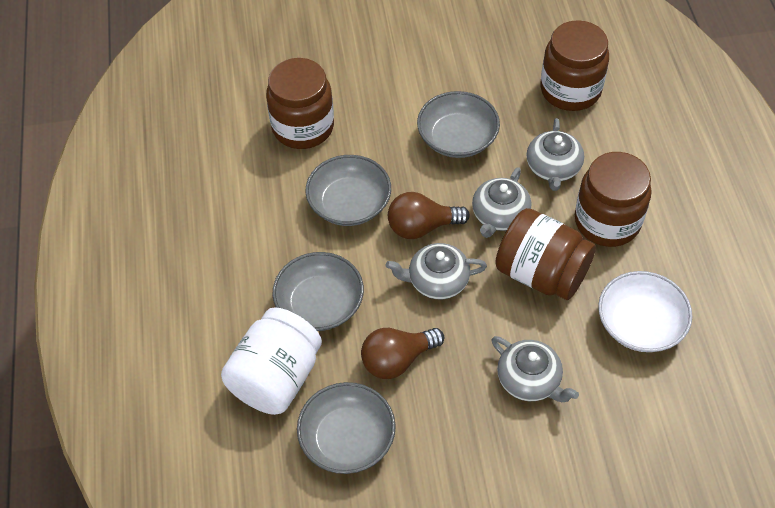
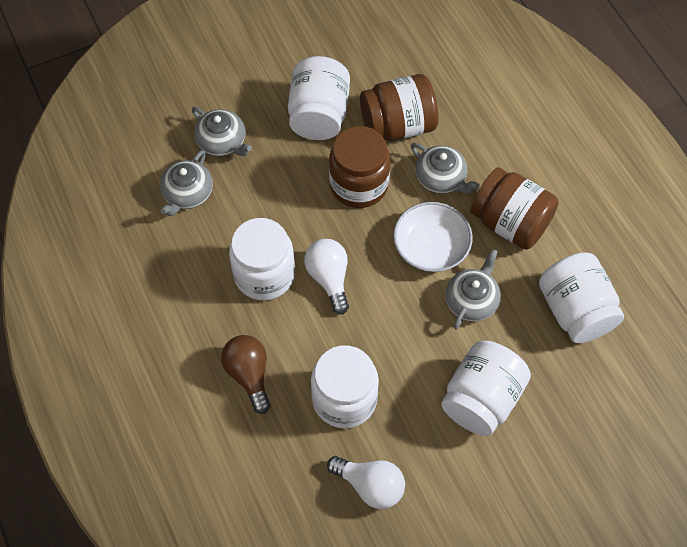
brown jar: 4 -> 3
brown light bulb: 2 -> 1
grey bowl: 4 -> 0
white jar: 1 -> 5
white light bulb: 0 -> 2

